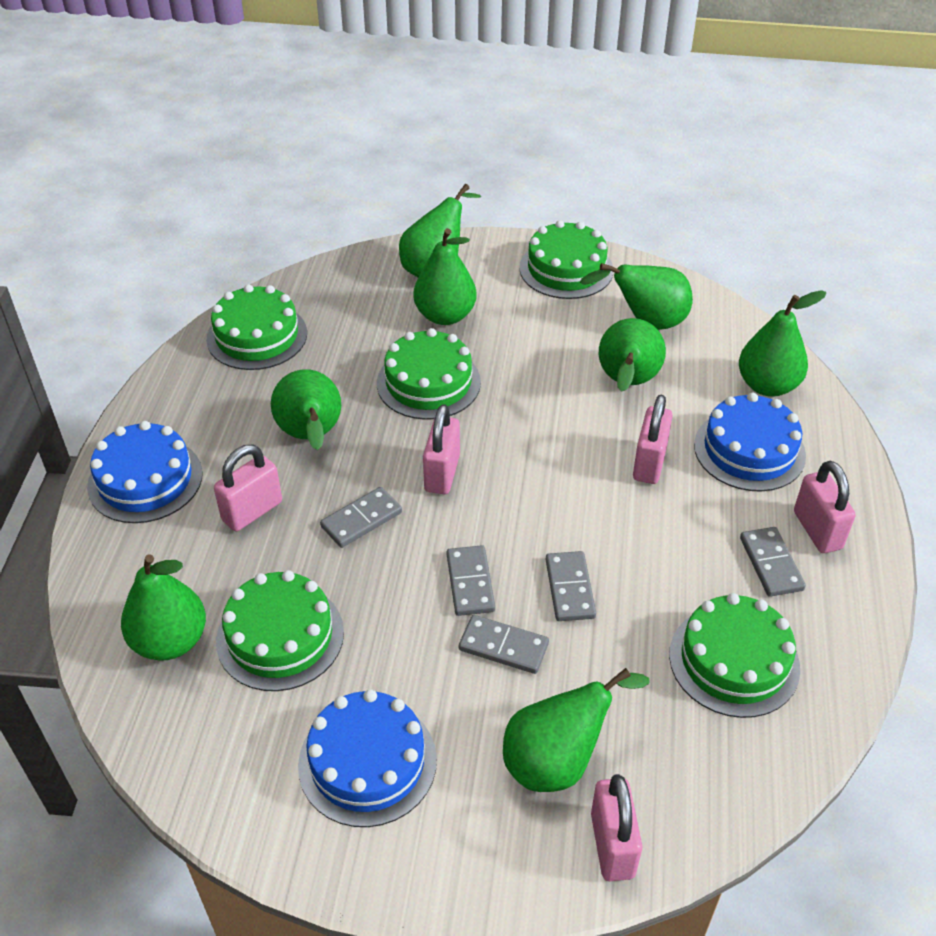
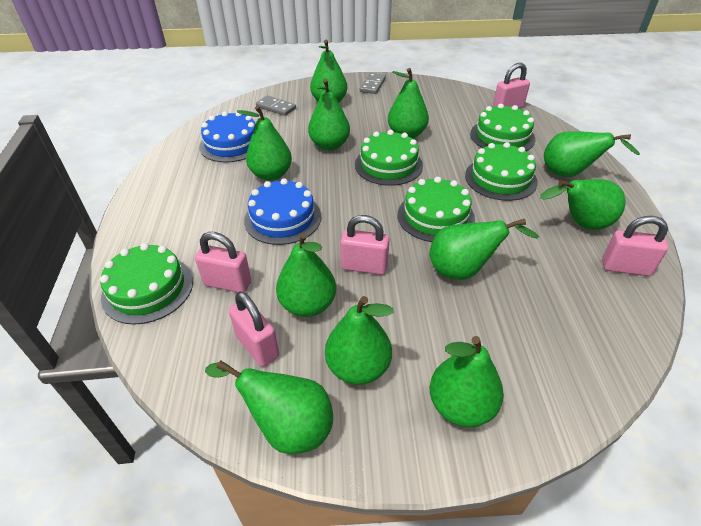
blue cake: 3 -> 2
green pear: 8 -> 11
grey domino: 5 -> 2

